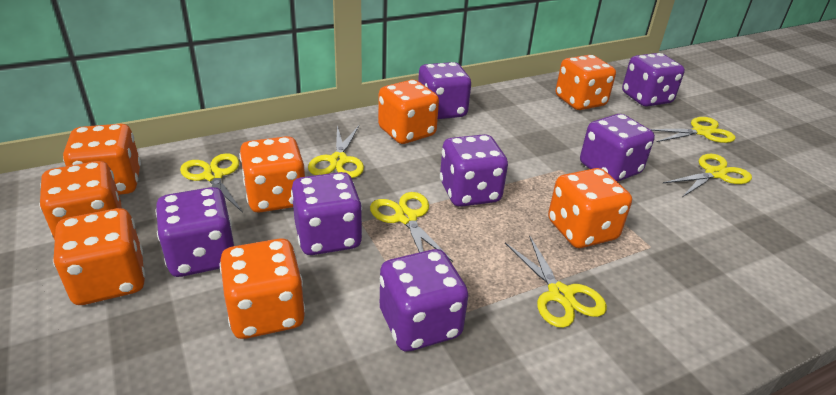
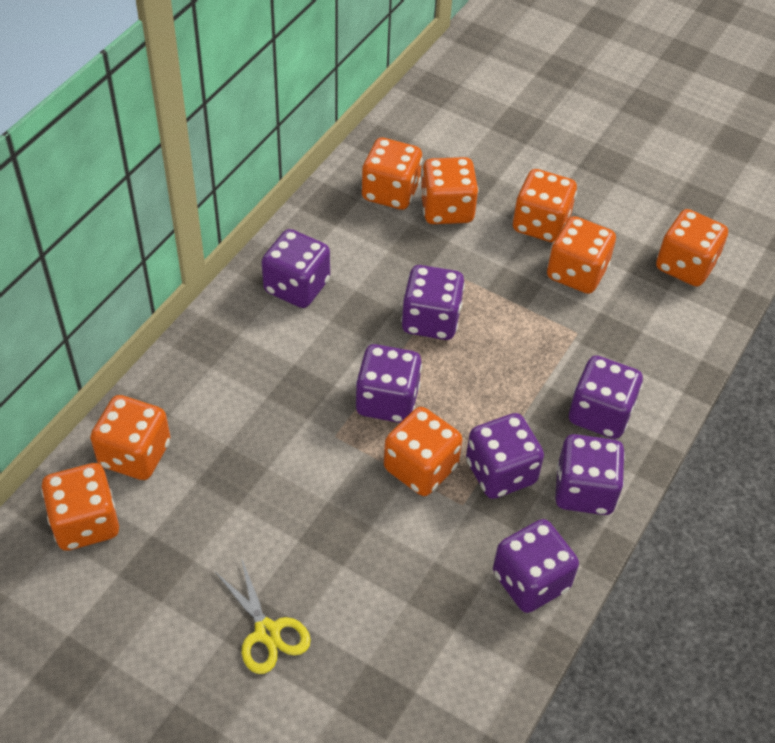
yellow scissors: 6 -> 1

